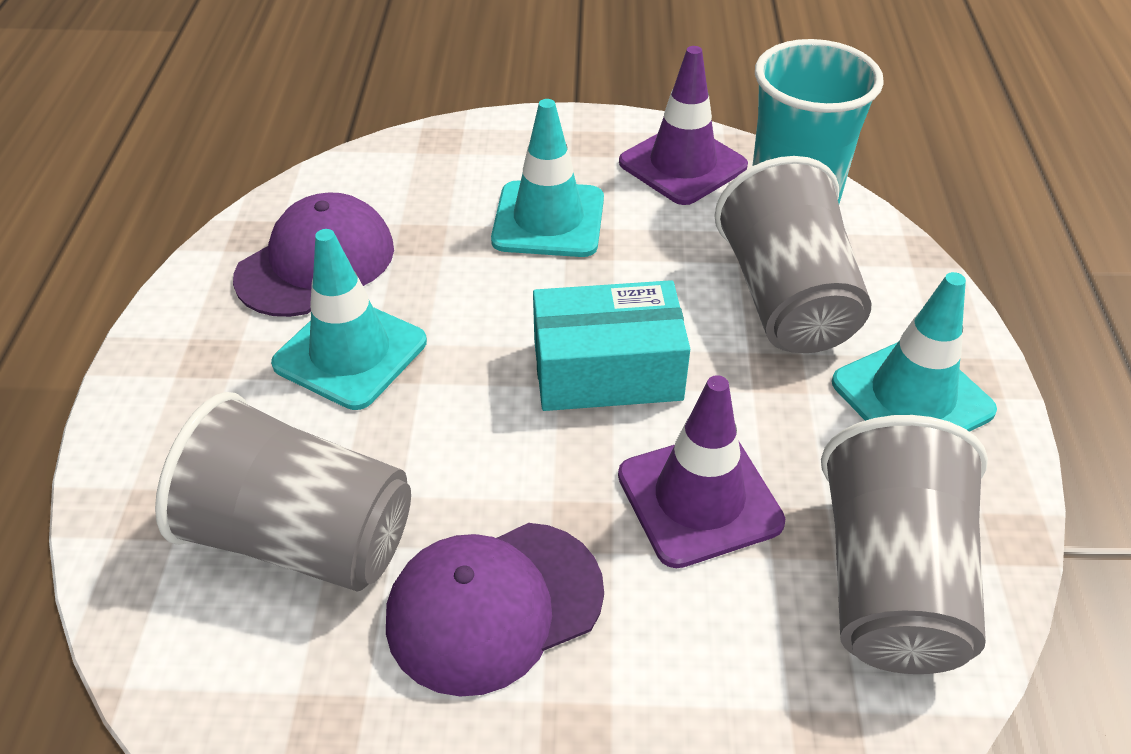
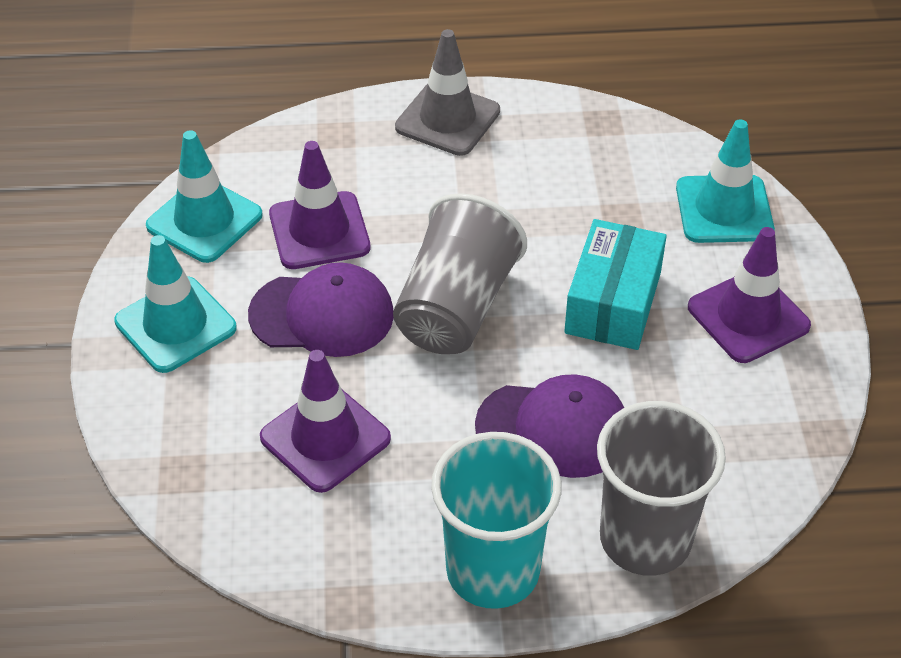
grey cup: 3 -> 2
grey traffic cone: 0 -> 1
purple traffic cone: 2 -> 3

